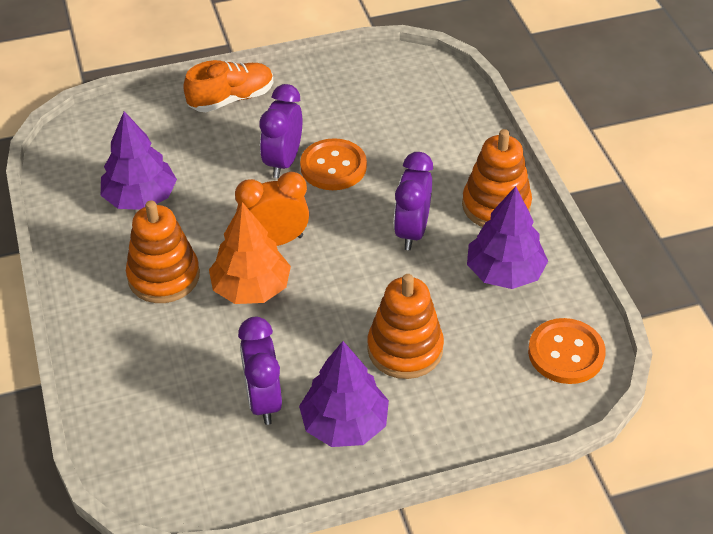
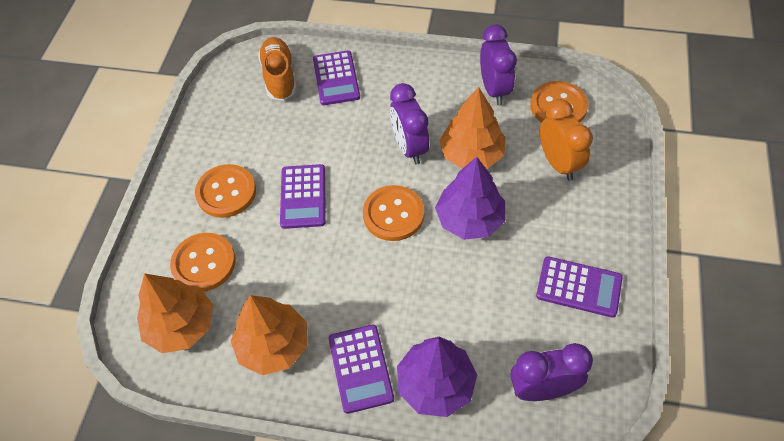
orange button: 2 -> 4
orange stacking toy: 3 -> 0
orange tree: 1 -> 3
purple calculator: 0 -> 4
purple tree: 3 -> 2

